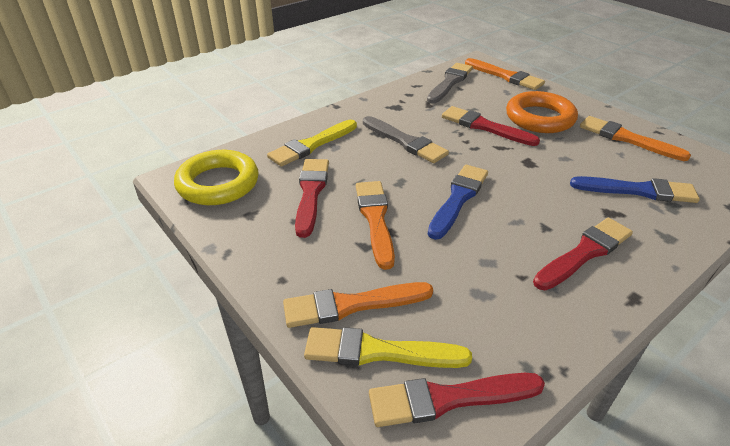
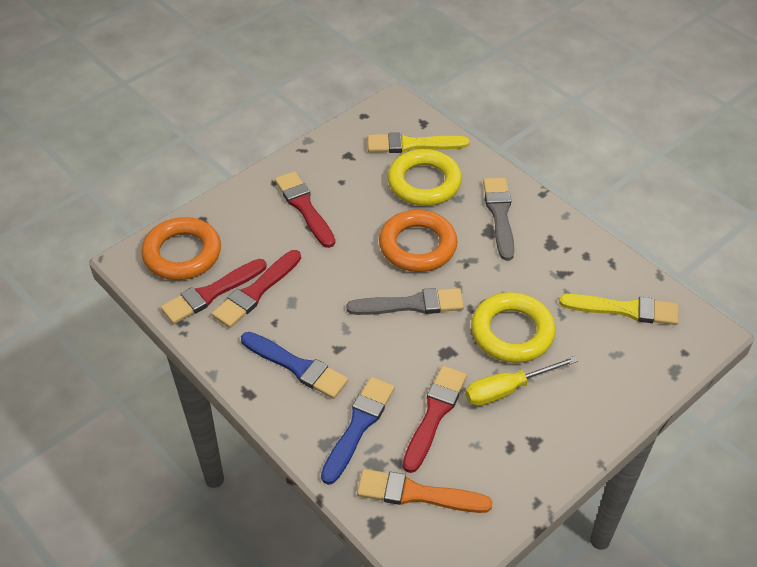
orange brush: 4 -> 1
orange ring: 1 -> 2
yellow ring: 1 -> 2
yellow screwdriver: 0 -> 1

